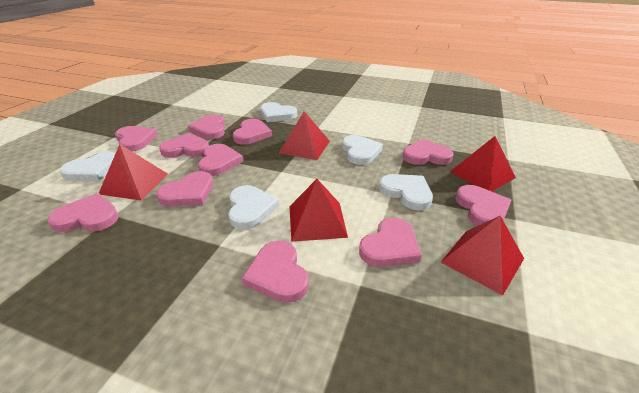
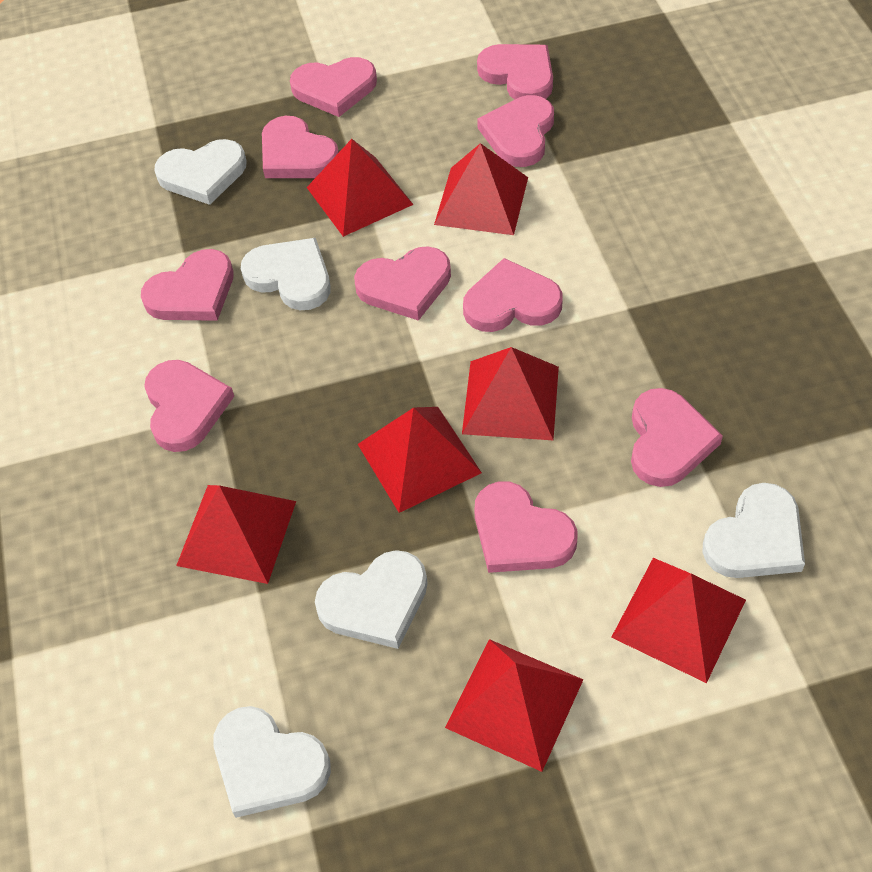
pink heart: 11 -> 10
red pyramid: 5 -> 7

